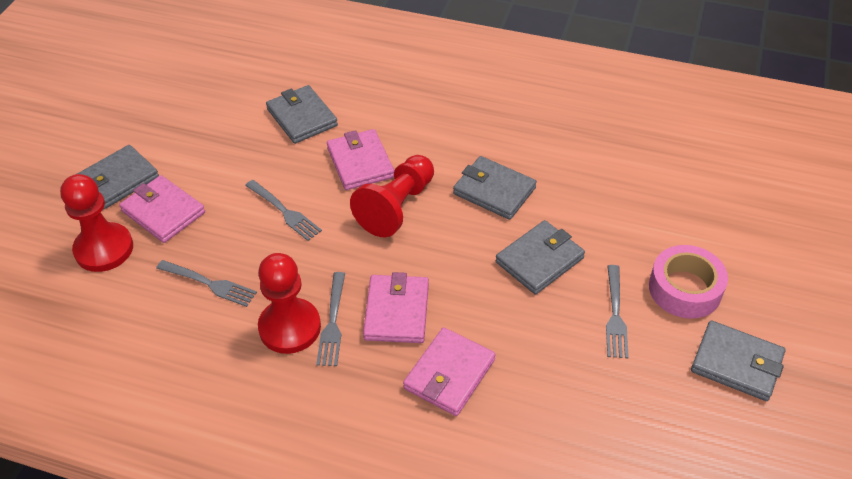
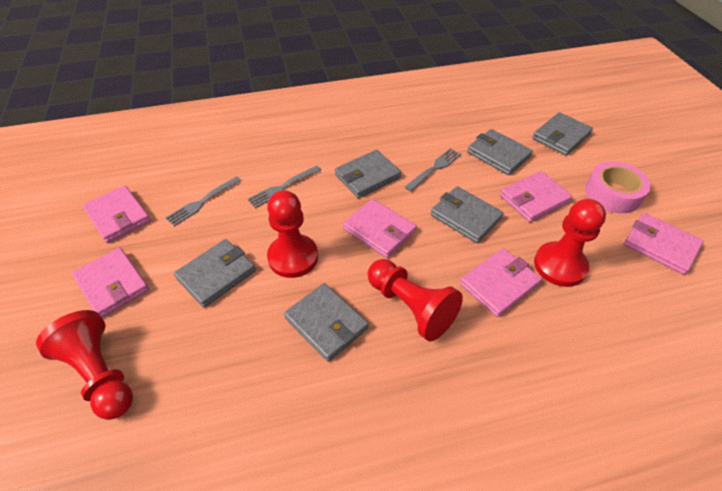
grey fork: 4 -> 3
grey wallet: 5 -> 6
pink wallet: 4 -> 6
red pawn: 3 -> 4

